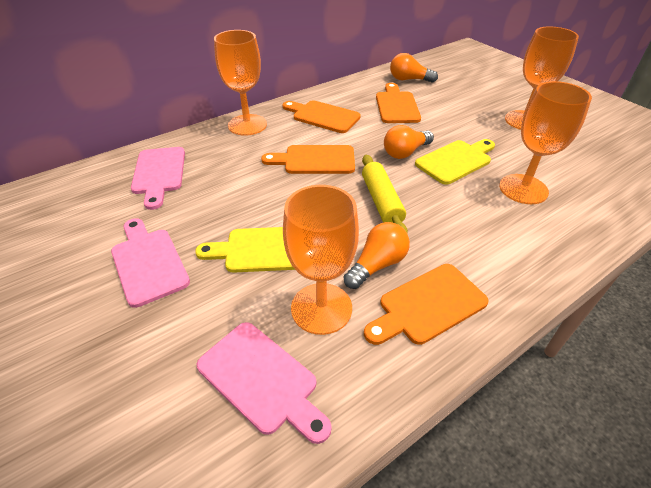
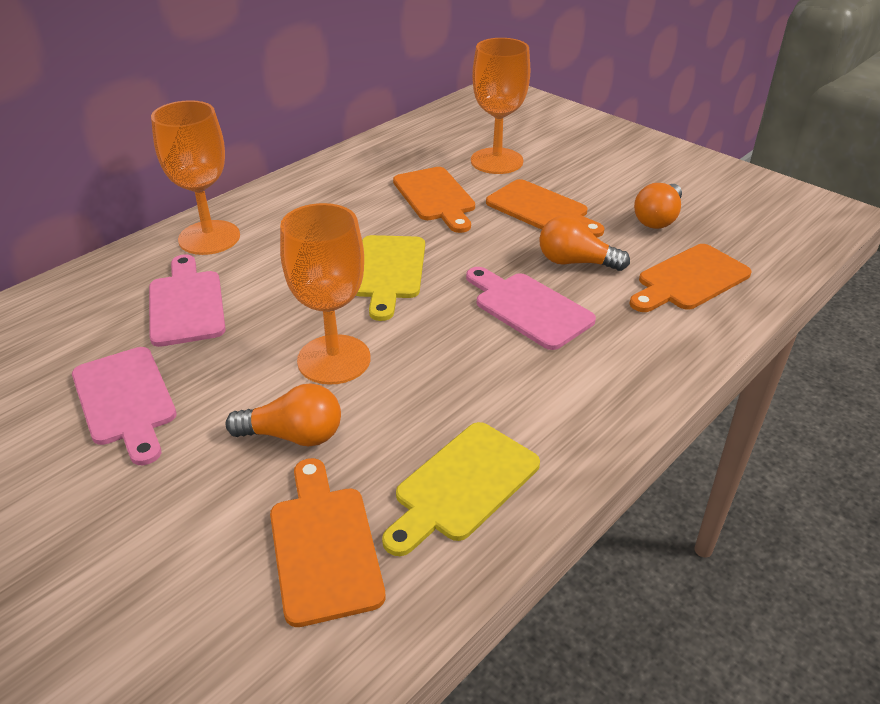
orange goblet: 4 -> 3
yellow rolling pin: 1 -> 0

